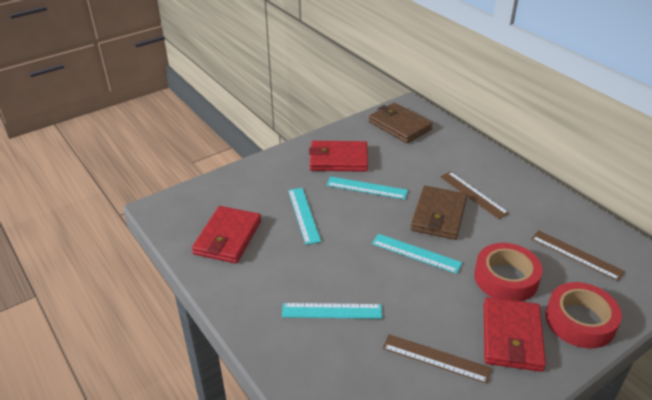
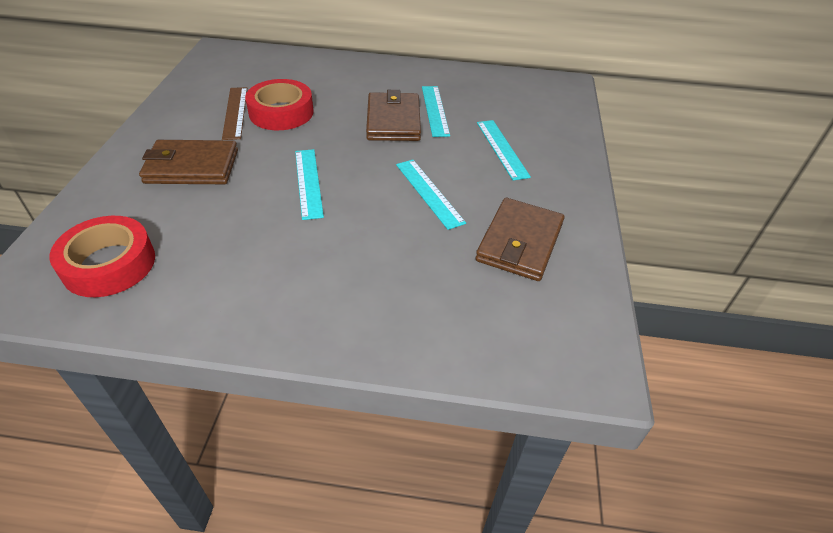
brown ruler: 3 -> 1
brown wallet: 2 -> 3
red wallet: 3 -> 0

